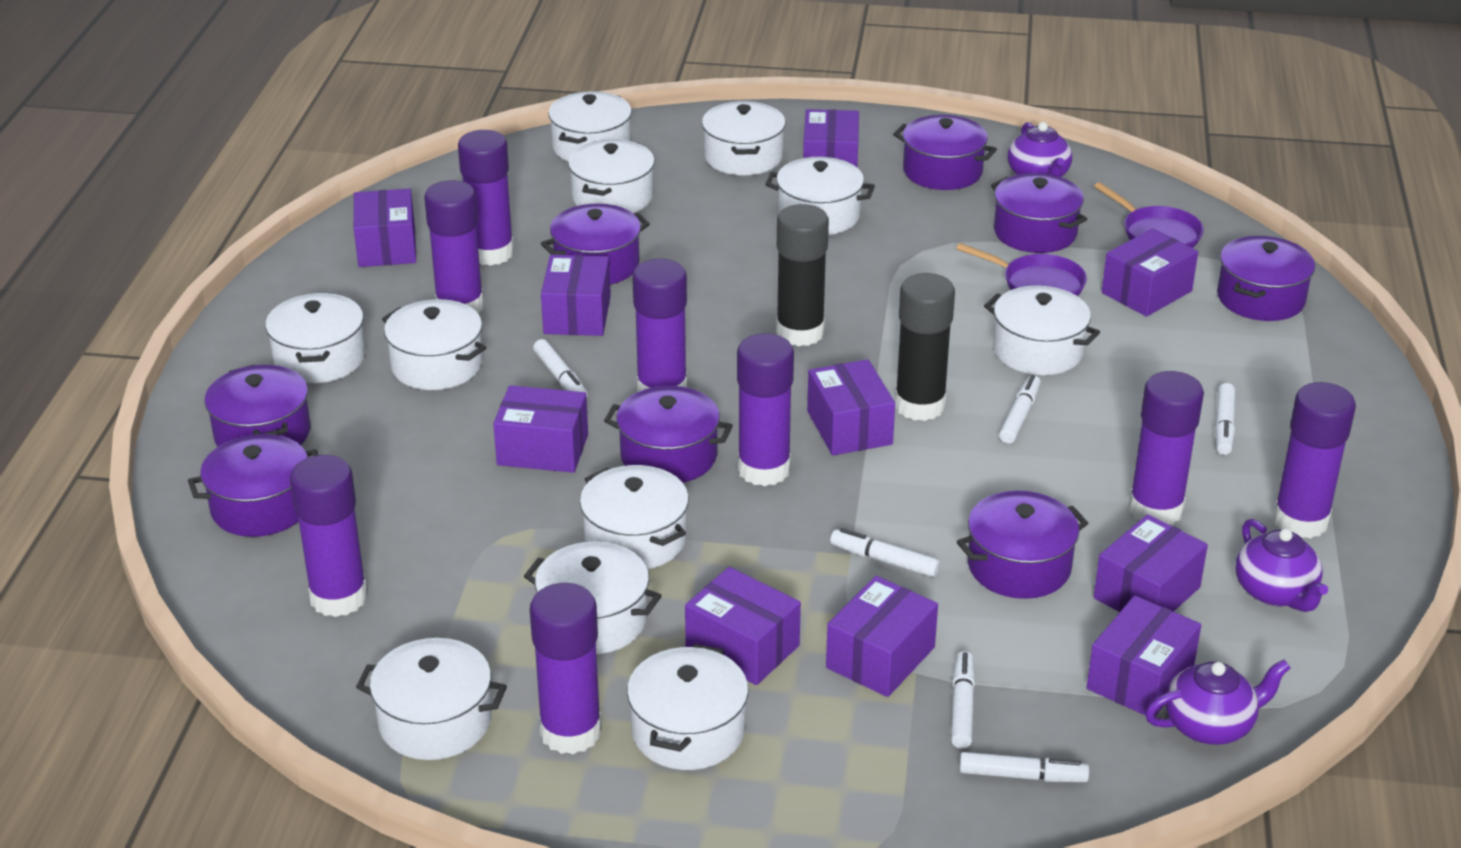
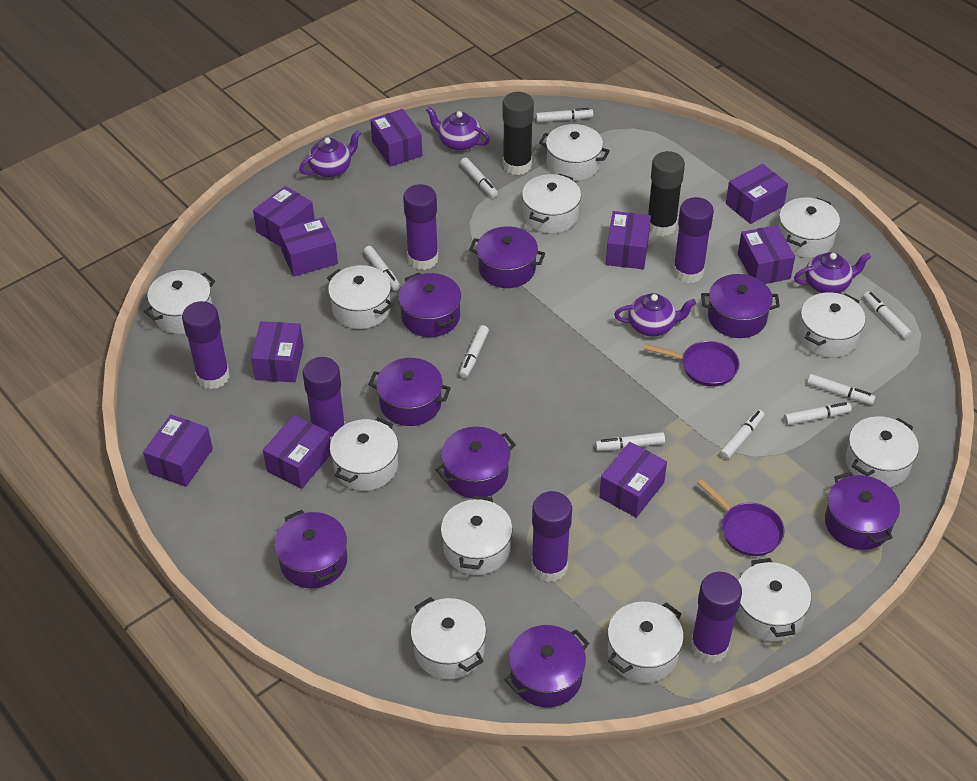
purple glue stick: 8 -> 6
purple teapot: 3 -> 4
white marker: 6 -> 9
white pot: 11 -> 12

